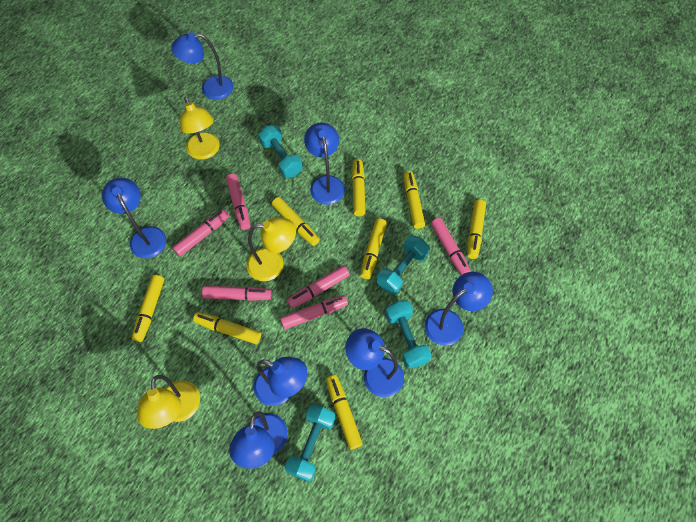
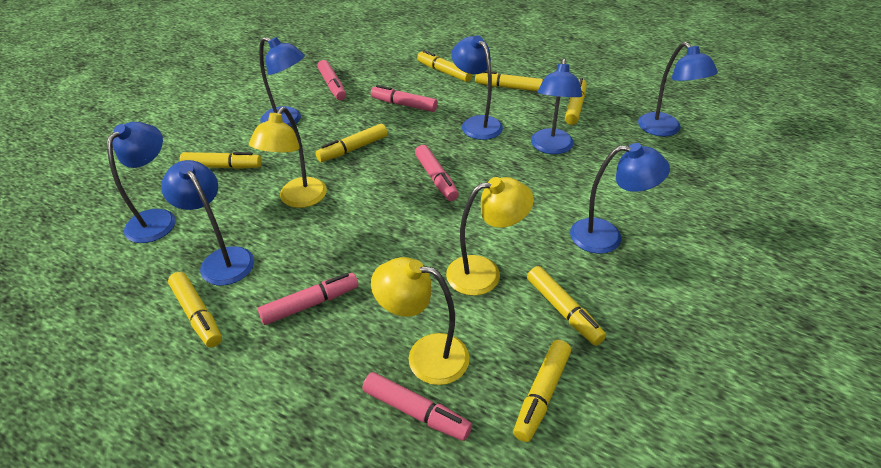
pink marker: 6 -> 5
turquoise dumbbell: 4 -> 0

